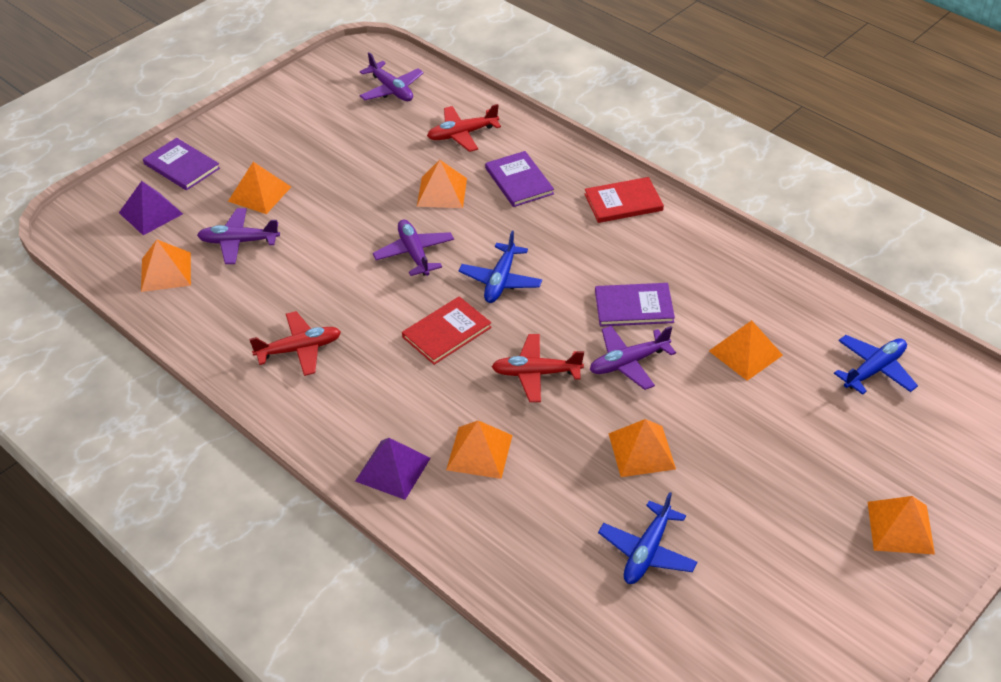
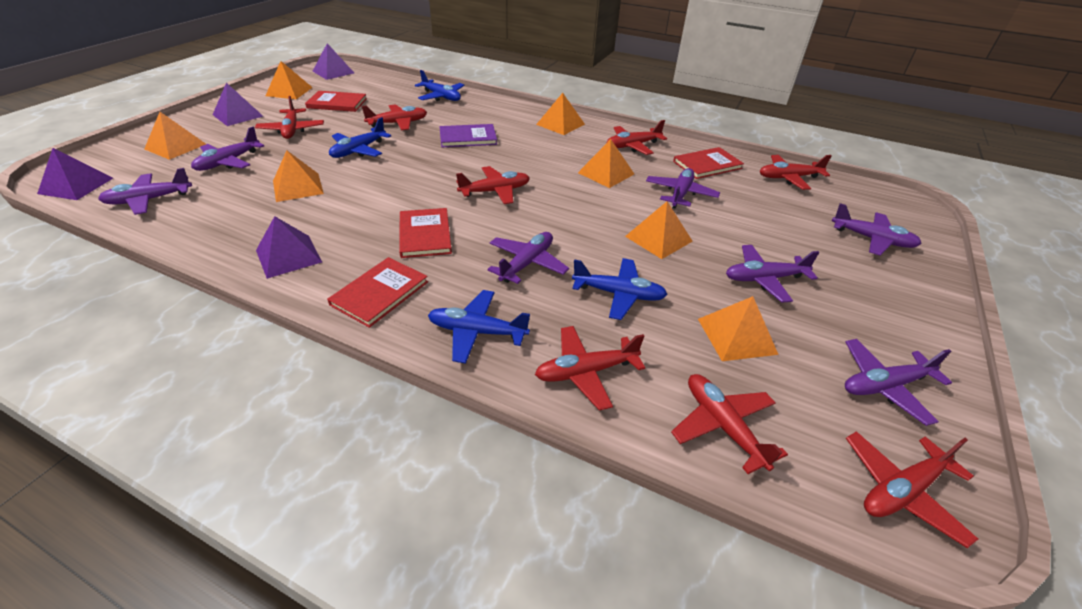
blue plane: 3 -> 4
purple book: 3 -> 1
purple plane: 4 -> 7
purple pyramid: 2 -> 4
red book: 2 -> 4
red plane: 3 -> 8

